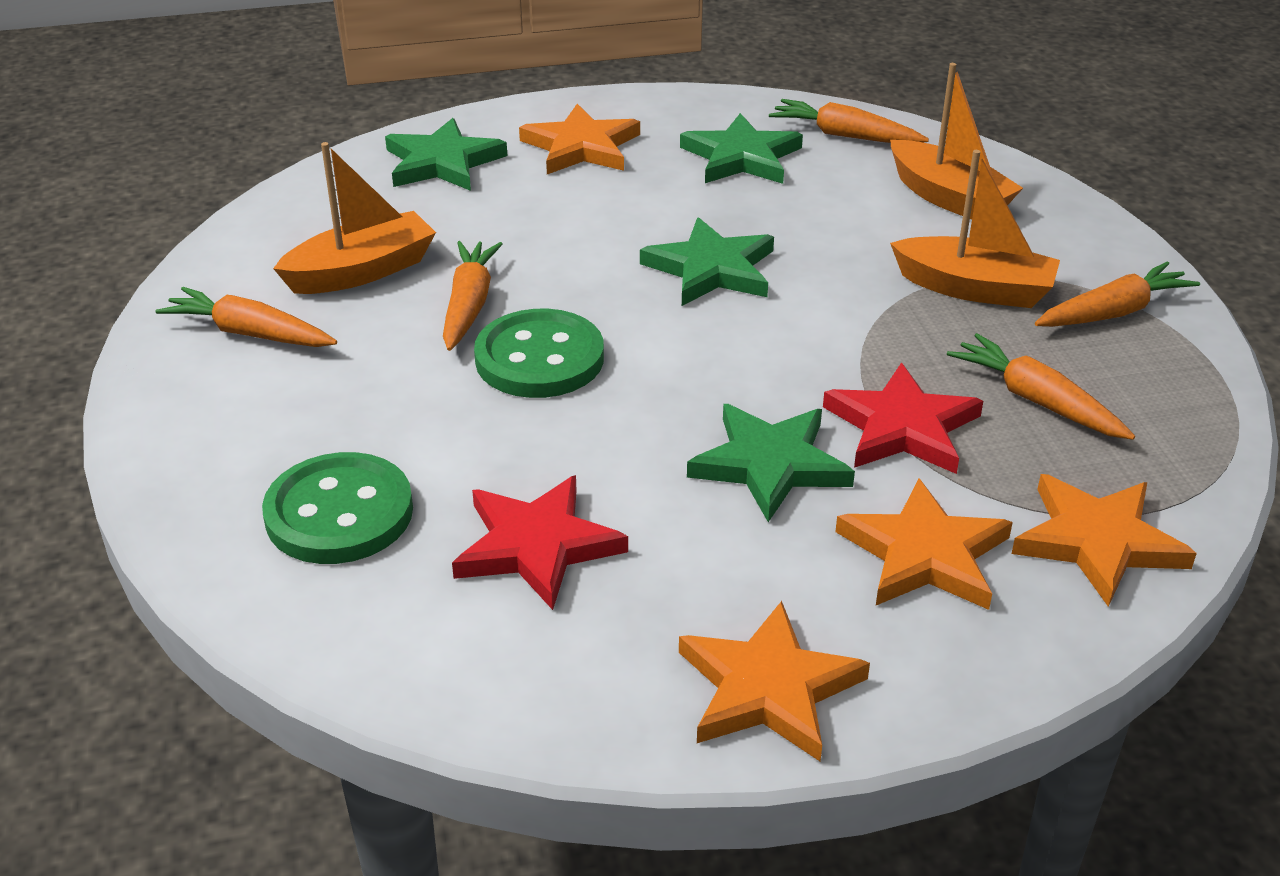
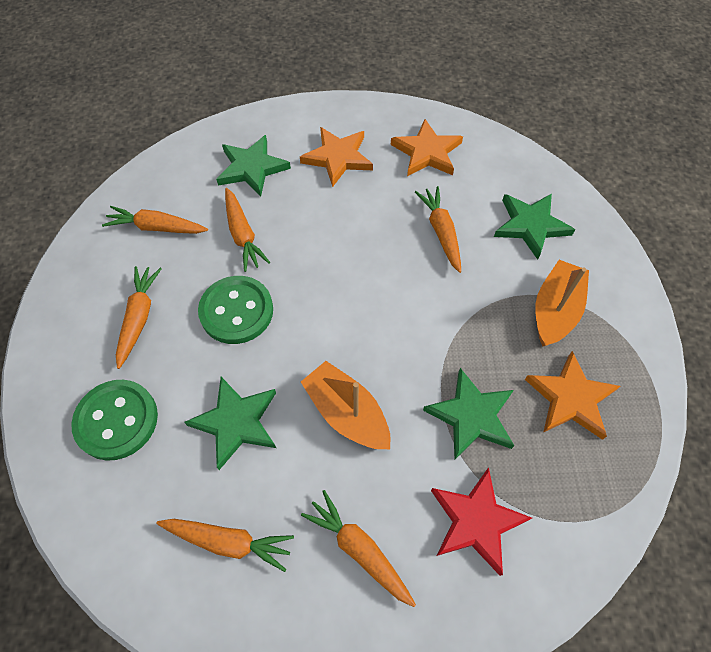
orange boat: 3 -> 2
orange carrot: 5 -> 6
orange star: 4 -> 3
red star: 2 -> 1

